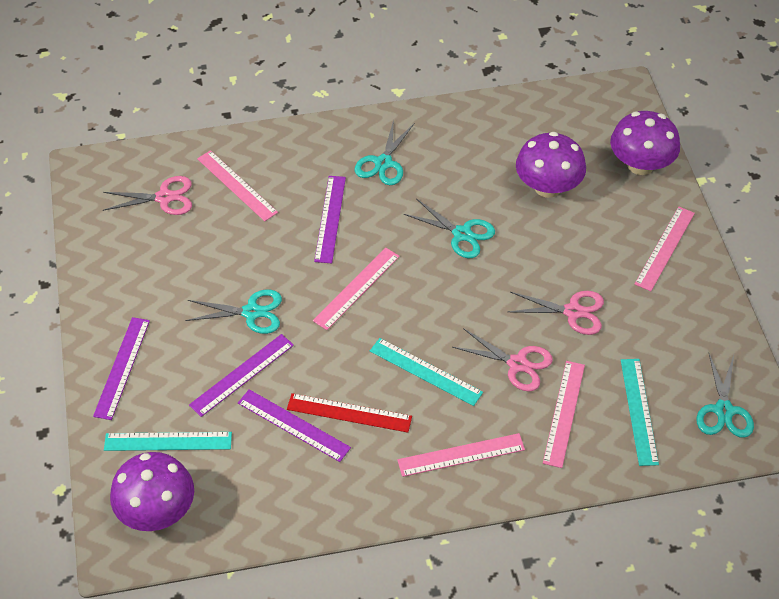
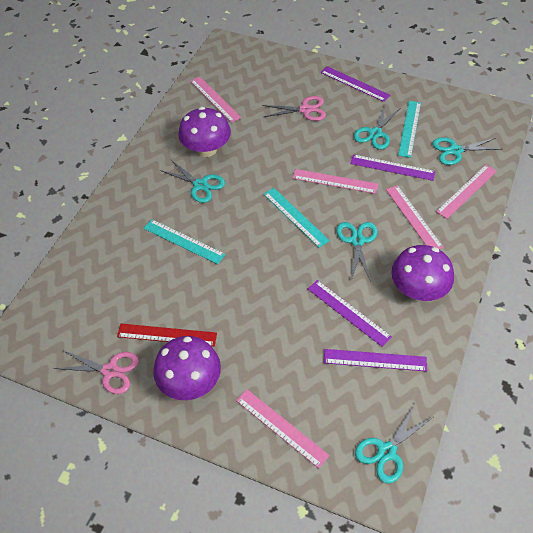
pink scissors: 3 -> 2
turquoise scissors: 4 -> 5

